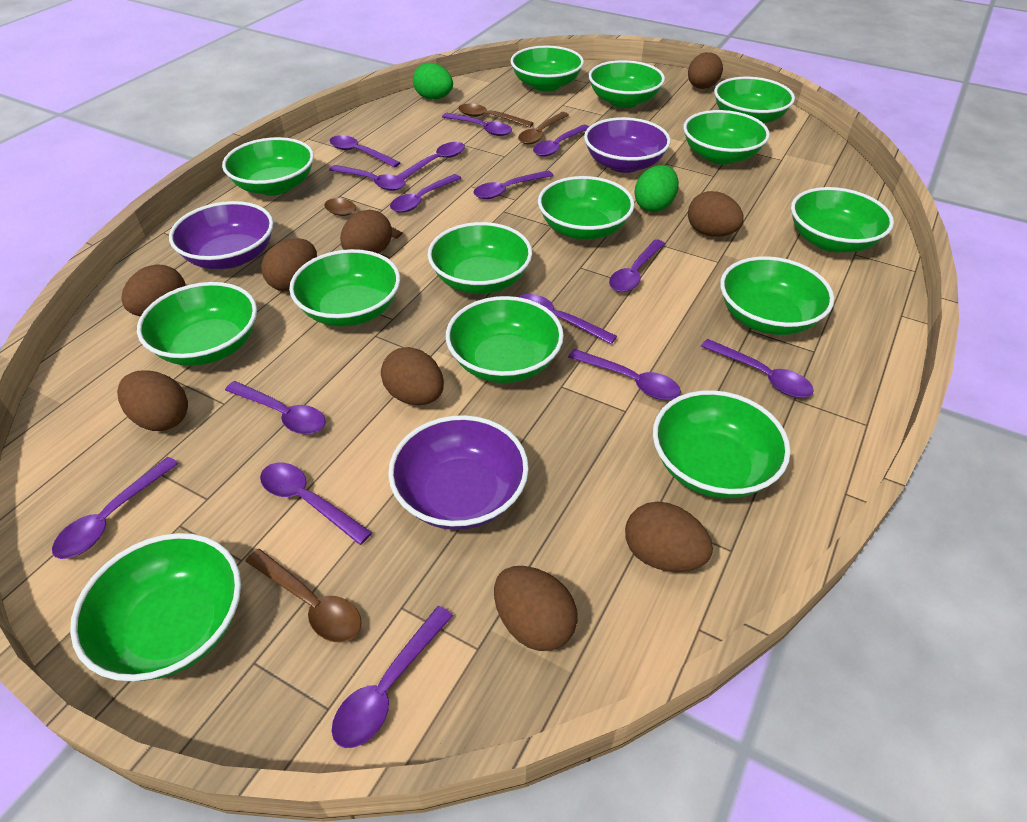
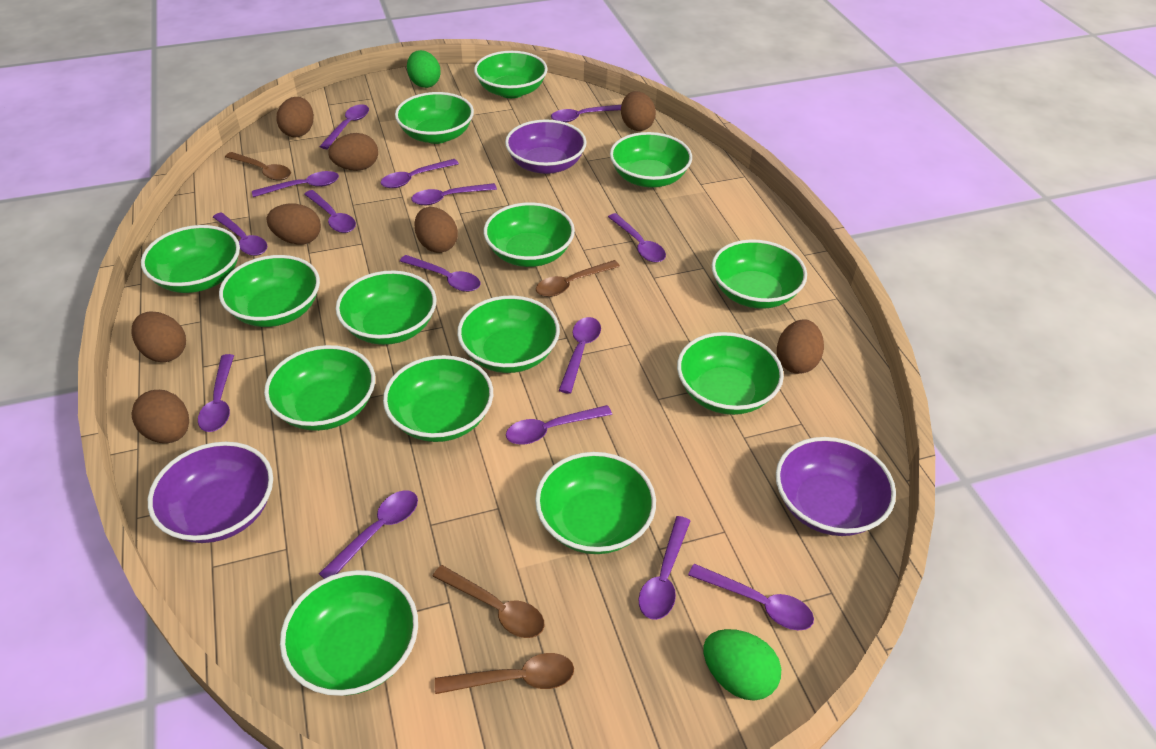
brown egg: 9 -> 8

